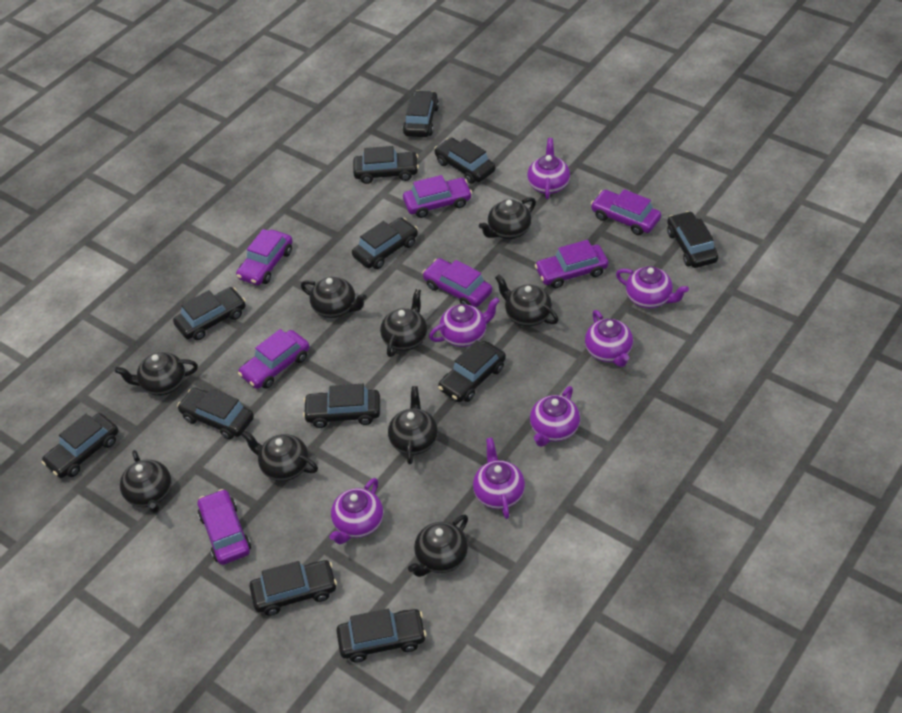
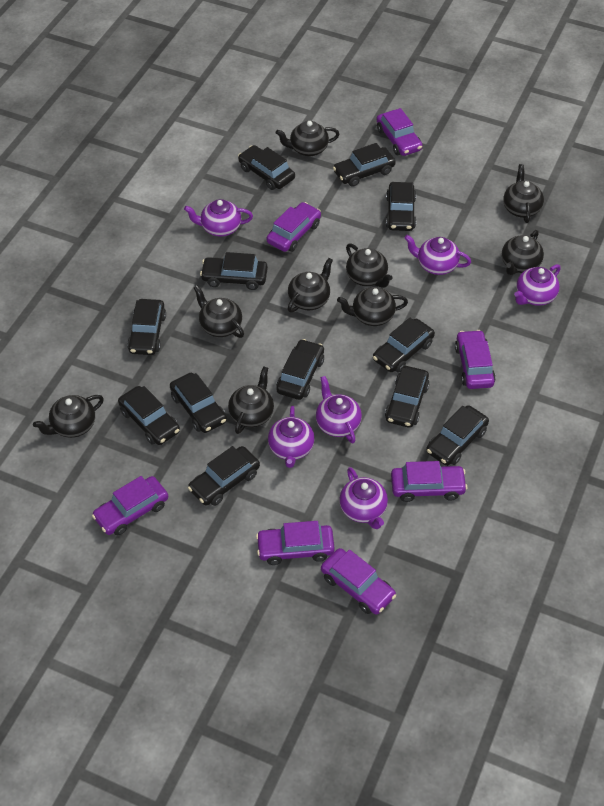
purple teapot: 7 -> 6

